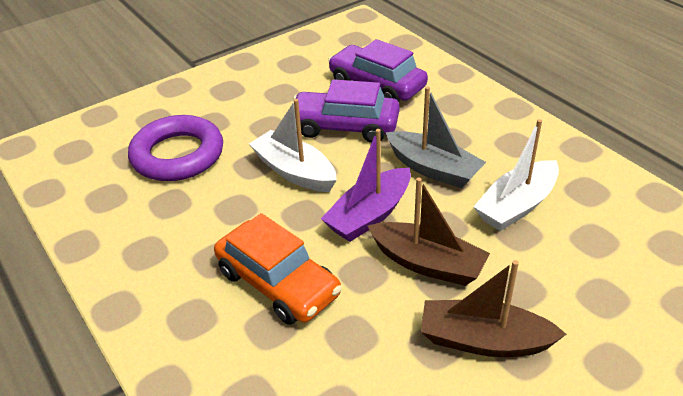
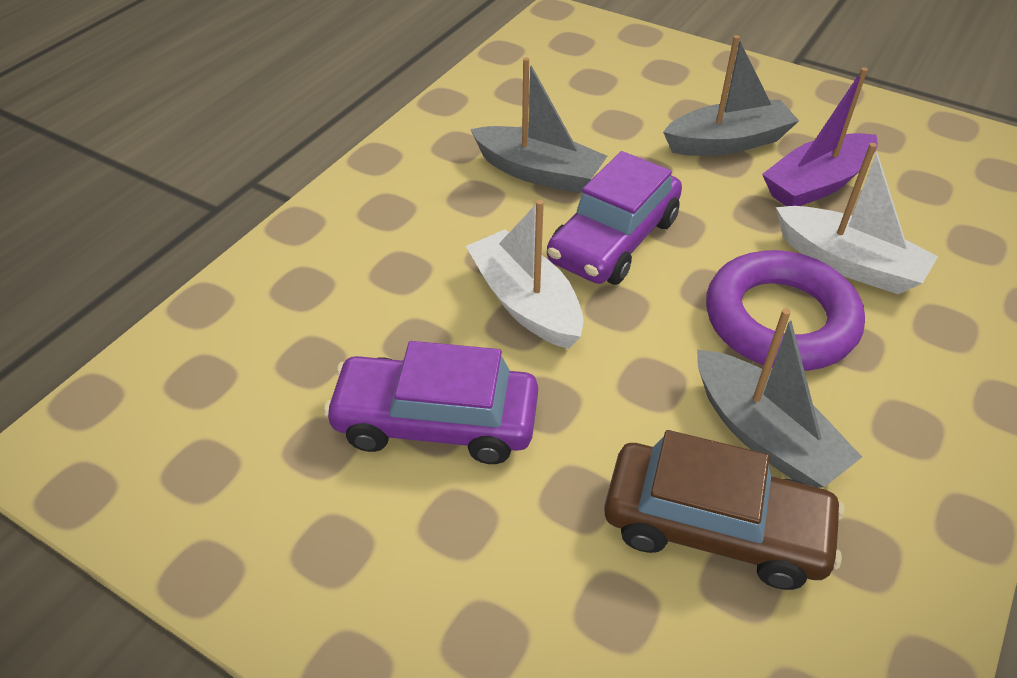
brown boat: 2 -> 0
brown car: 0 -> 1
grey boat: 1 -> 3
orange car: 1 -> 0

